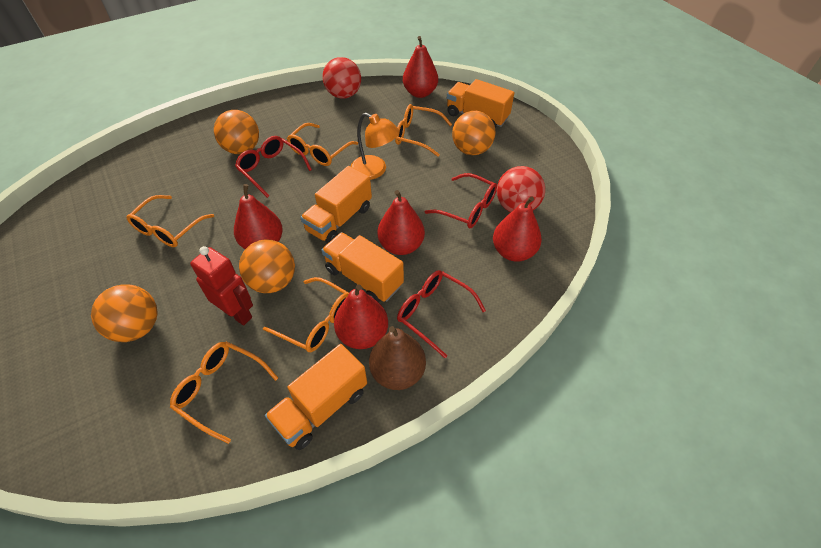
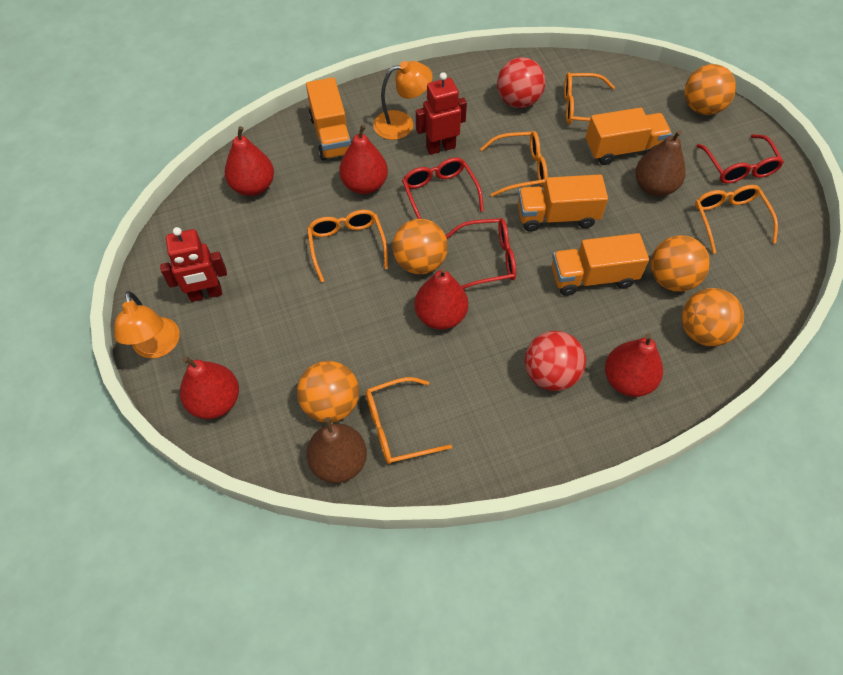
brown pear: 1 -> 2
orange ball: 4 -> 5
orange lamp: 1 -> 2
red robot: 1 -> 2

